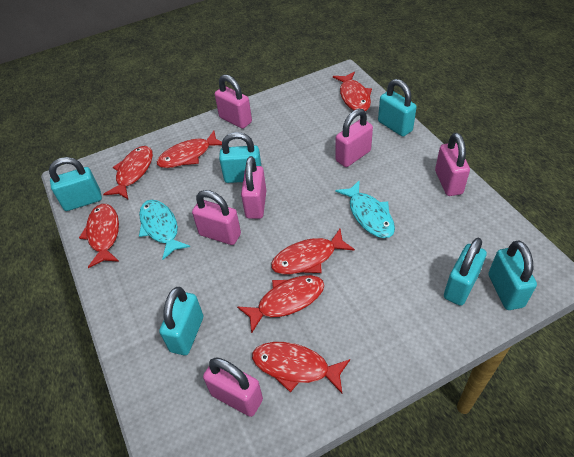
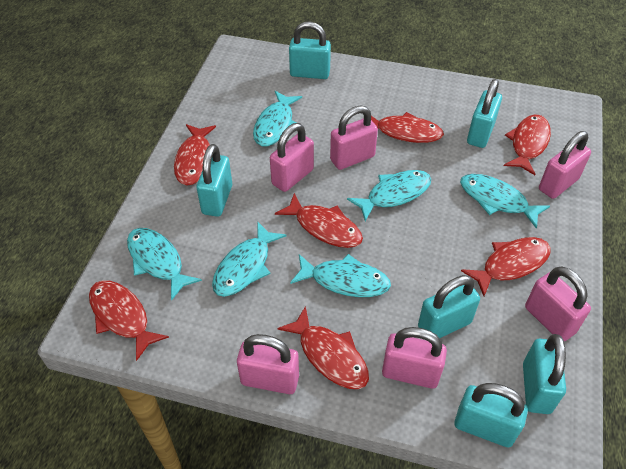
turquoise fish: 2 -> 6

